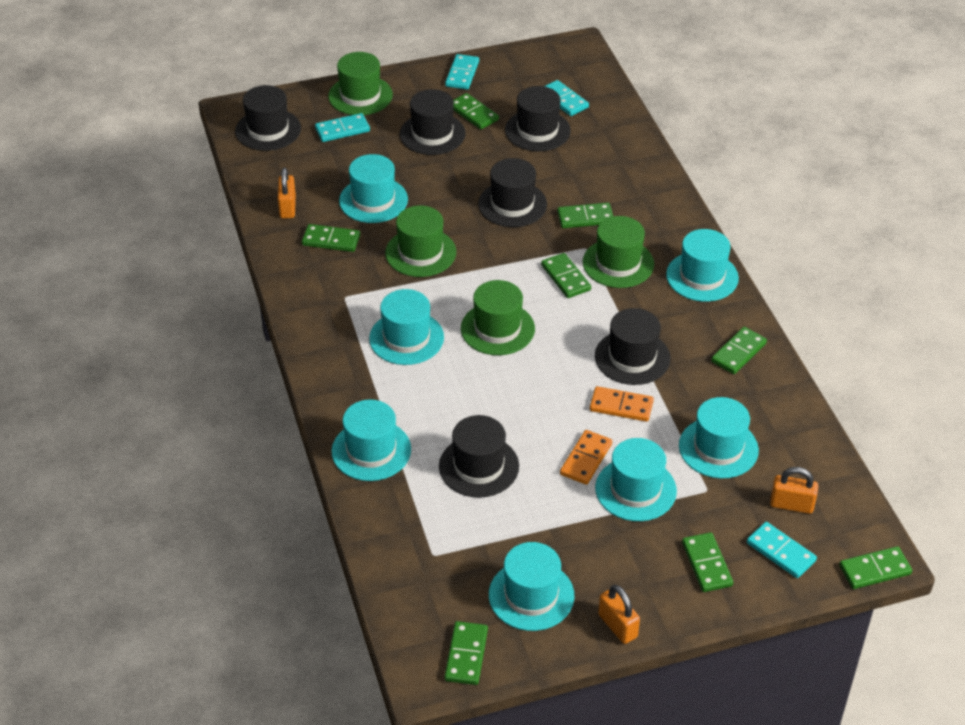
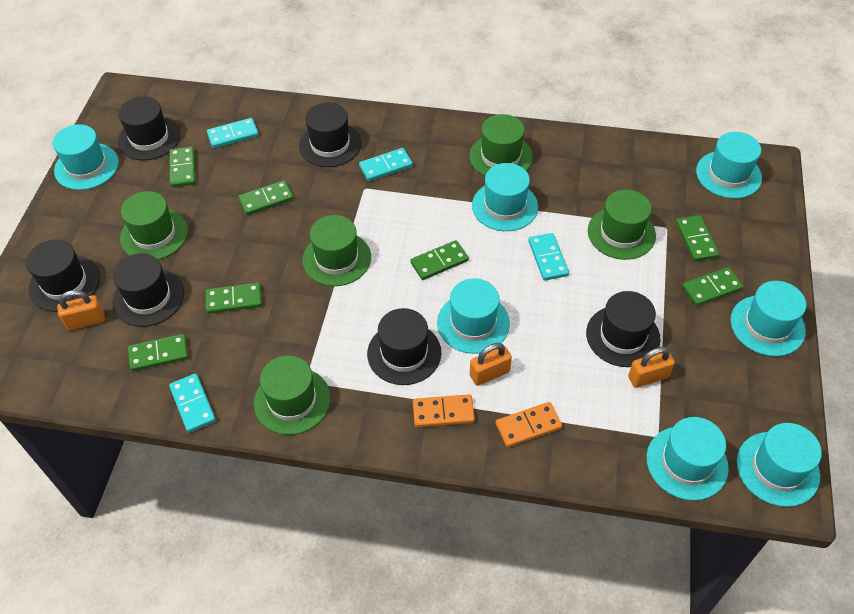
green domino: 8 -> 7
green hat: 4 -> 5

